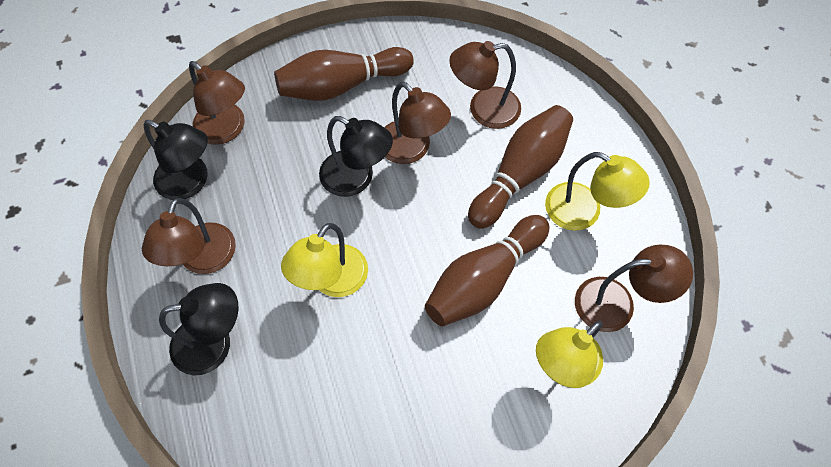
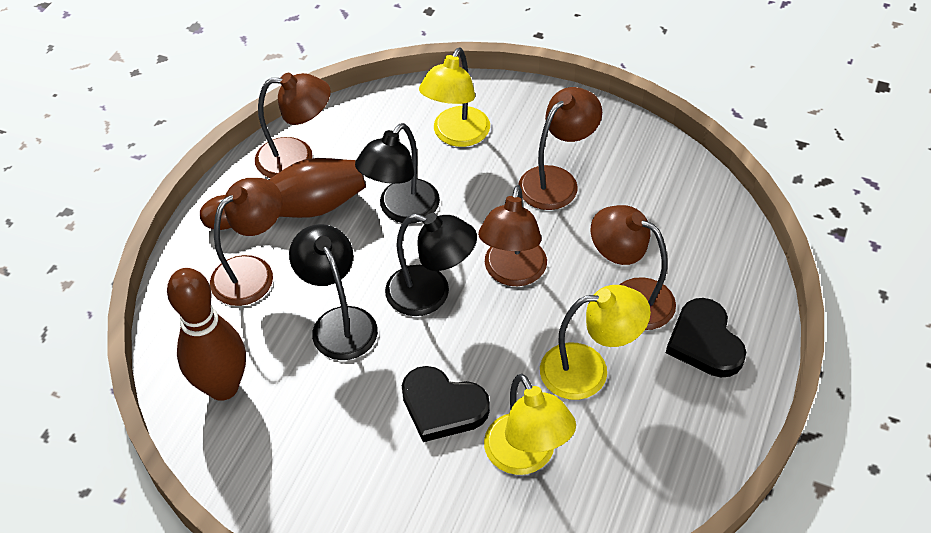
black heart: 0 -> 2
brown bowling pin: 3 -> 2

